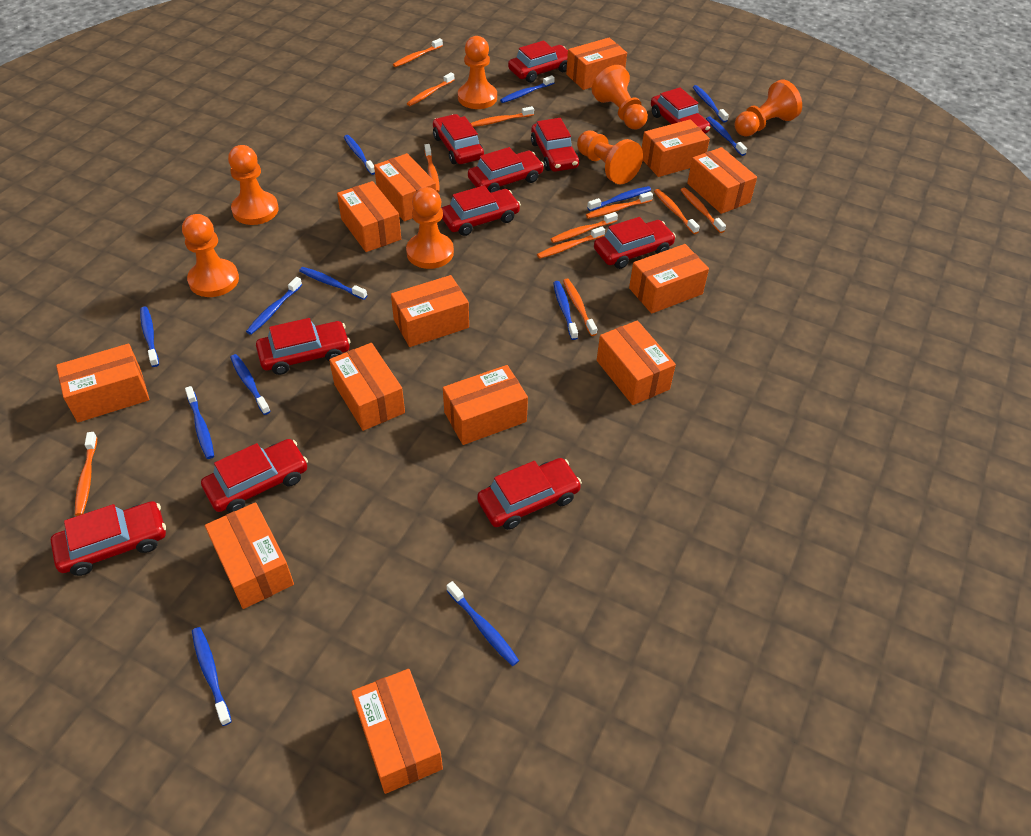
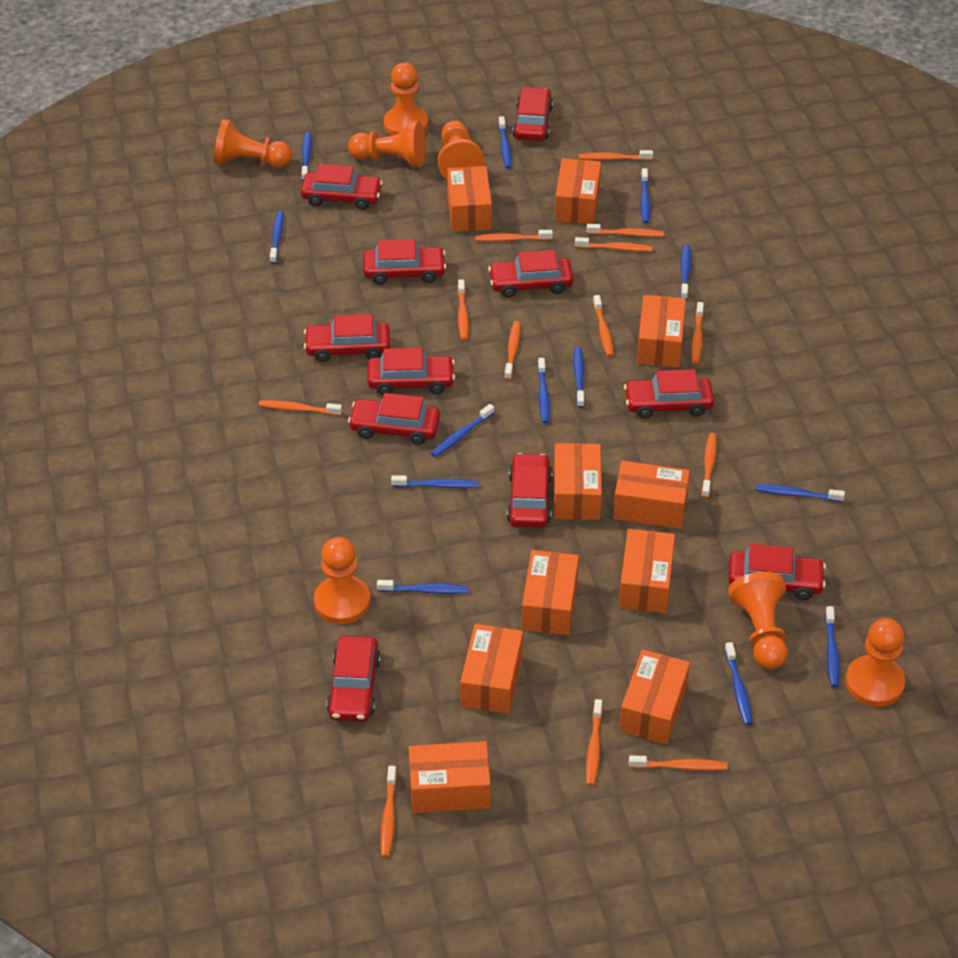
orange box: 13 -> 10
orange toothbrush: 11 -> 13

